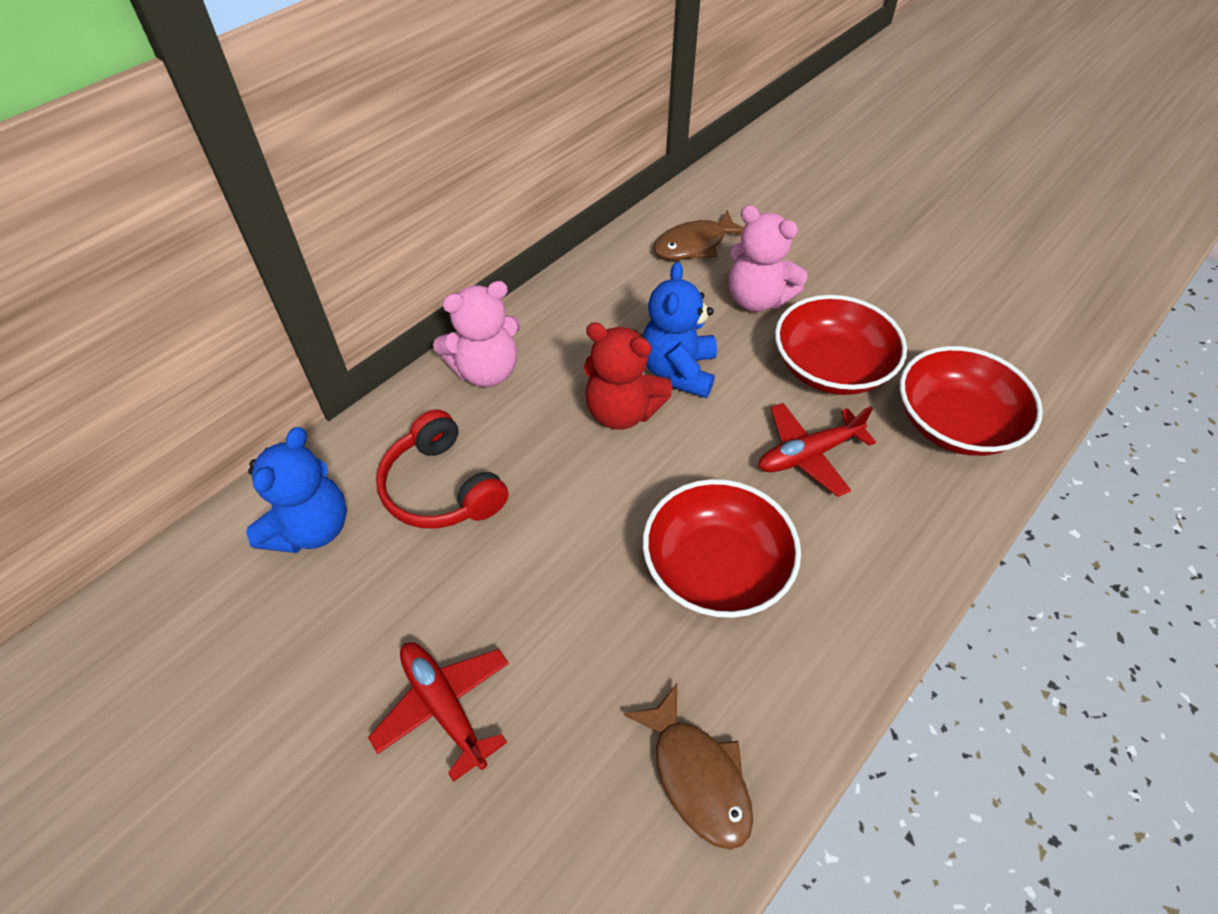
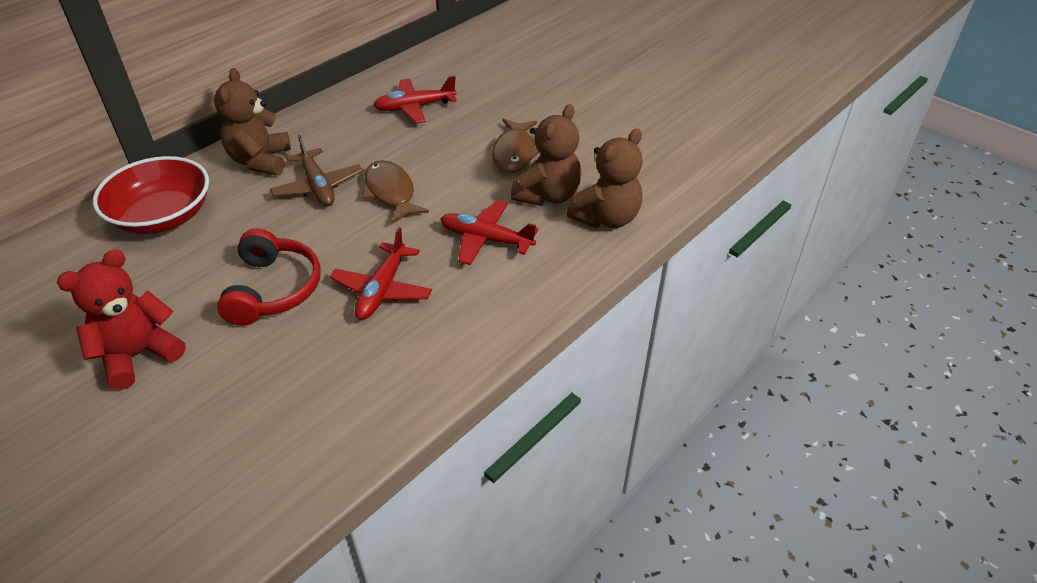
blue teddy bear: 2 -> 0
brown plane: 0 -> 1
brown teddy bear: 0 -> 3
pink teddy bear: 2 -> 0
red bowl: 3 -> 1
red plane: 2 -> 3

